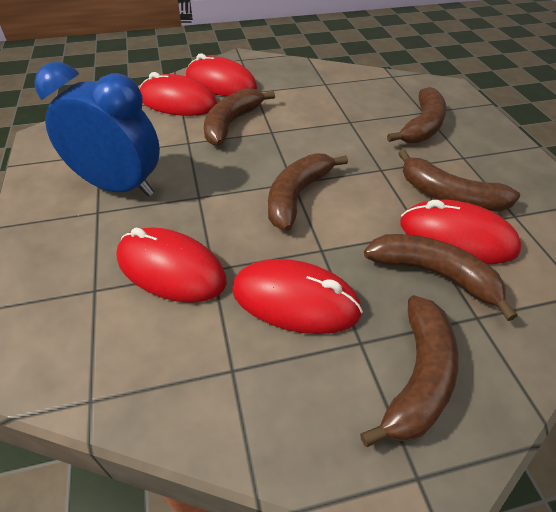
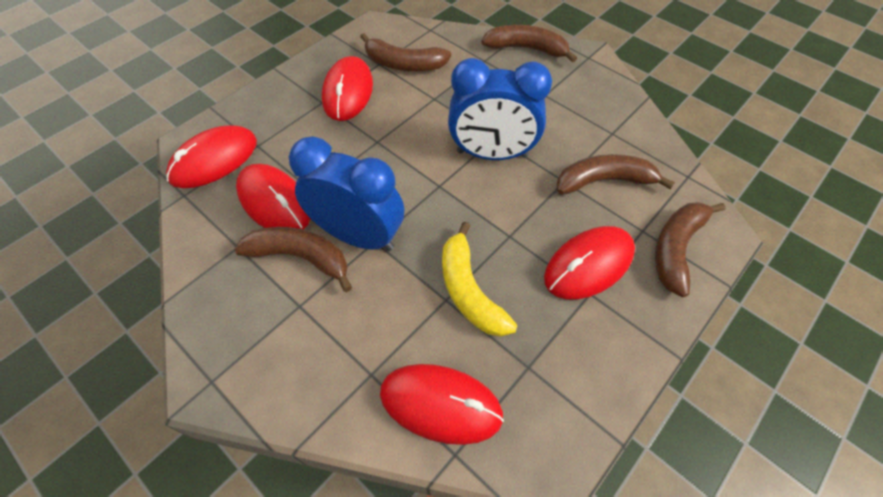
blue clock: 1 -> 2
brown banana: 6 -> 5
yellow banana: 0 -> 1

